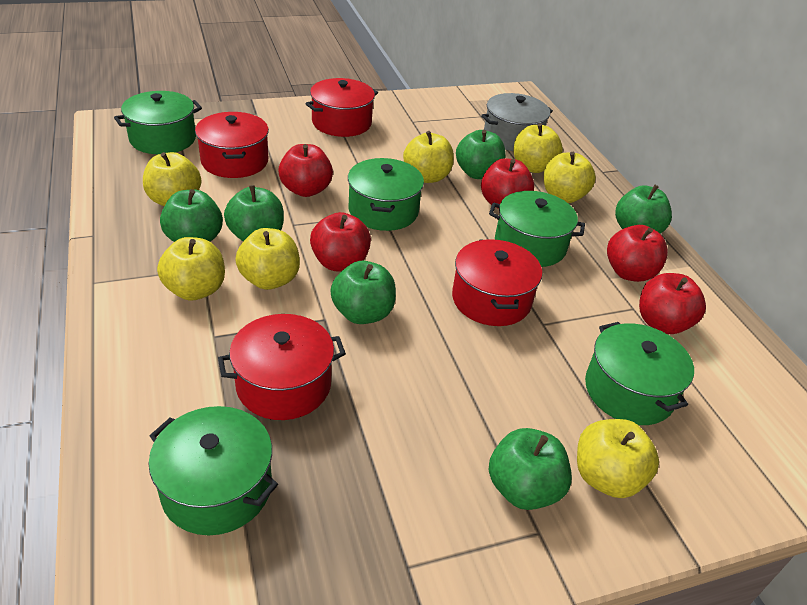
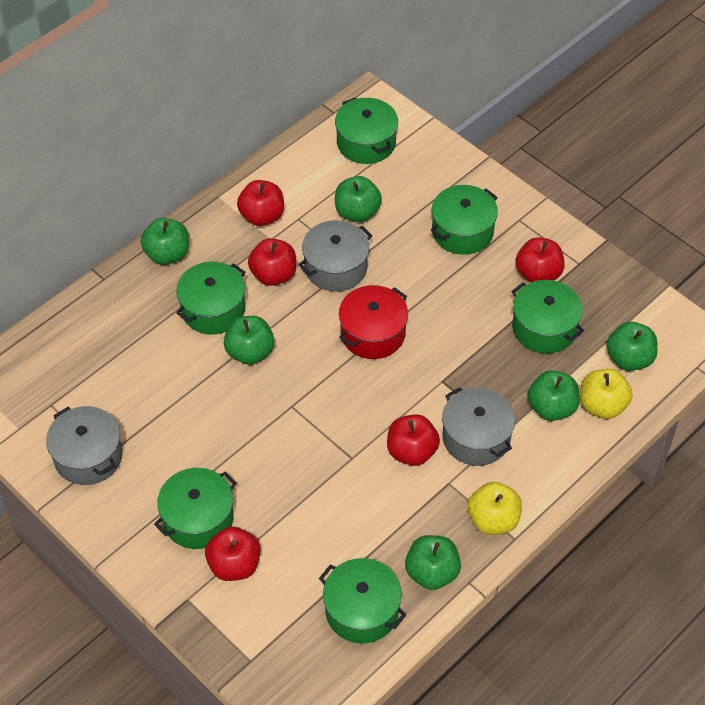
green pot: 5 -> 6
grey pot: 1 -> 3
red pot: 4 -> 1
yellow apple: 7 -> 2

